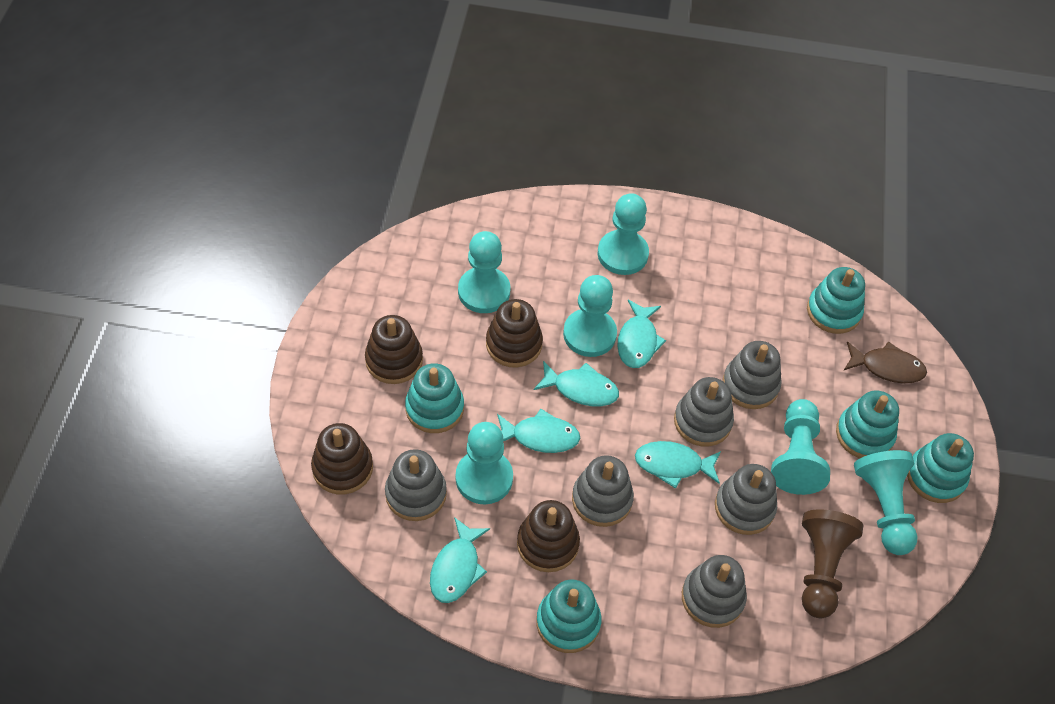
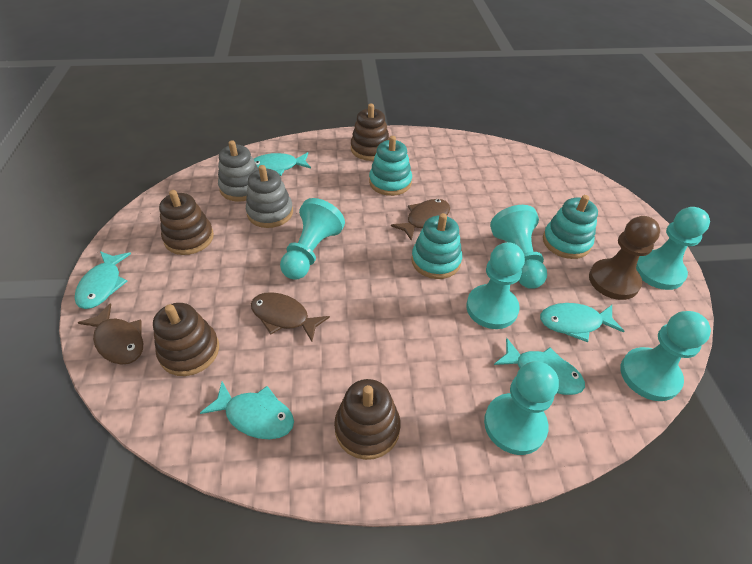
brown fish: 1 -> 3
grey stacking toy: 6 -> 2
turquoise stacking toy: 5 -> 3

